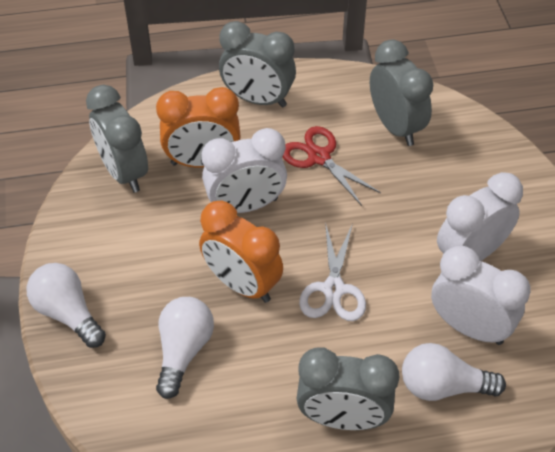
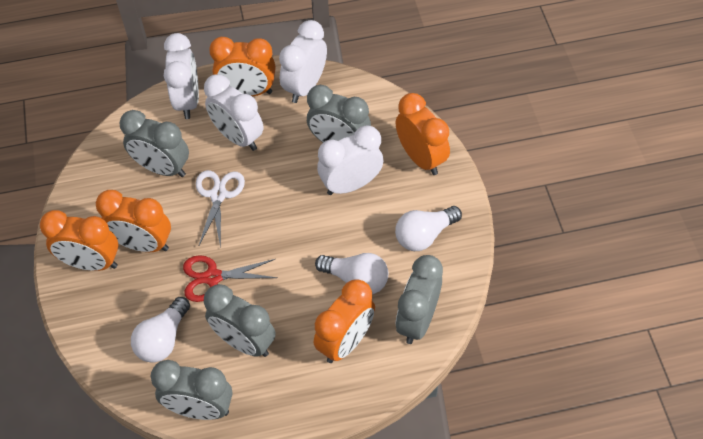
grey clock: 4 -> 5
orange clock: 2 -> 5
white clock: 3 -> 4

